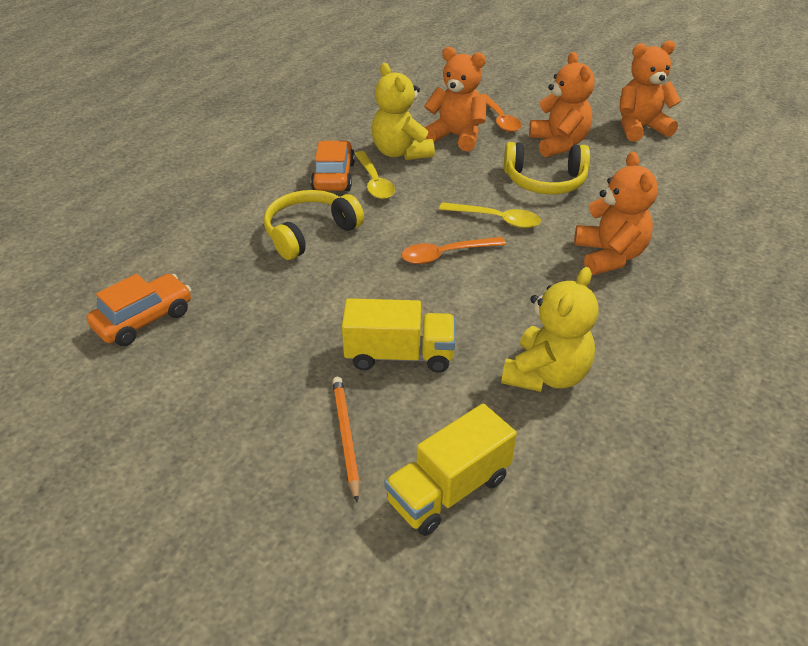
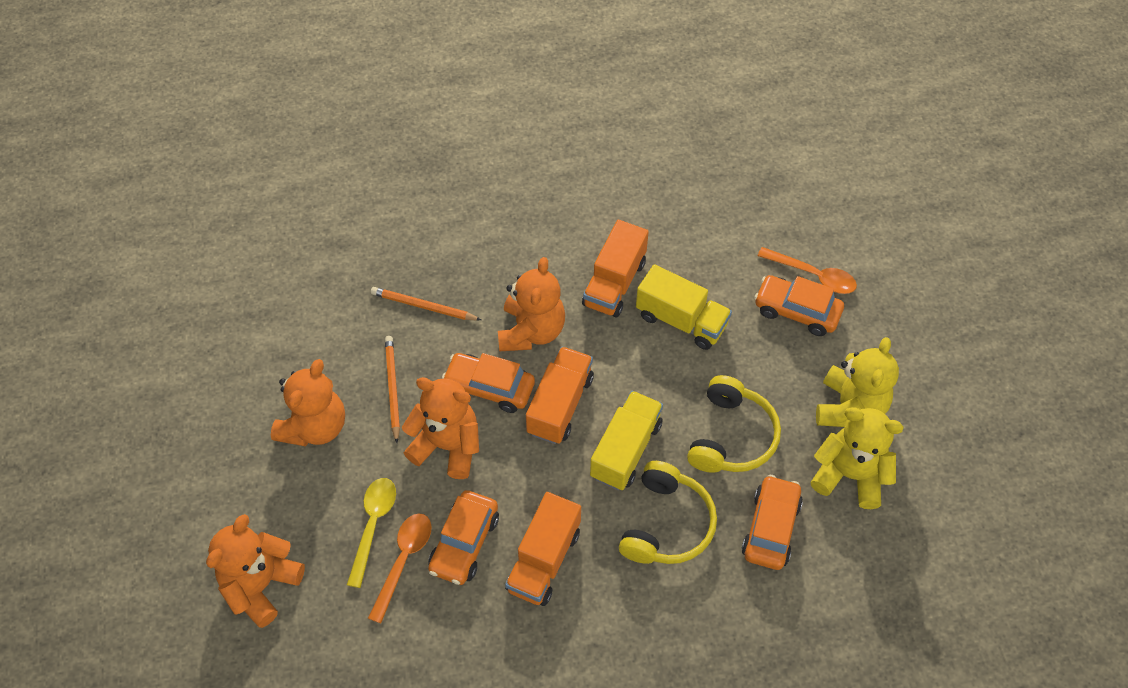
orange car: 2 -> 4
orange pencil: 1 -> 2
orange truck: 0 -> 3
yellow spoon: 2 -> 1

